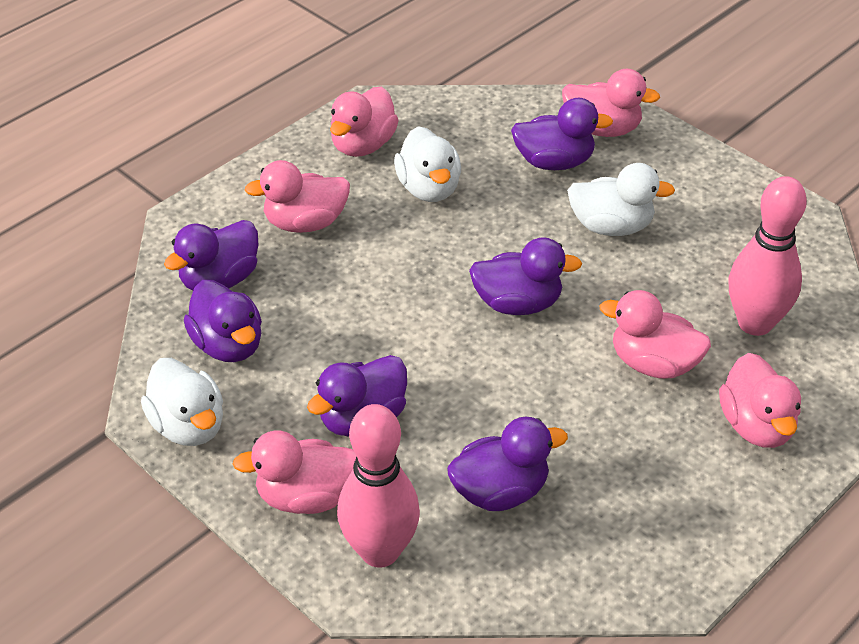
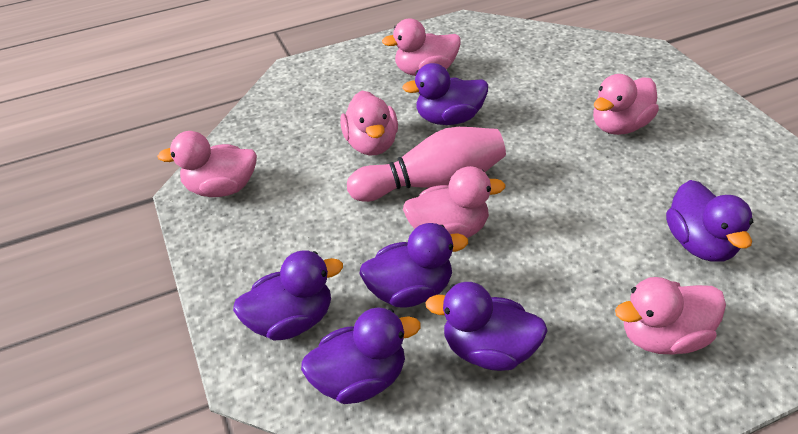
pink bowling pin: 2 -> 1
white duck: 3 -> 0

